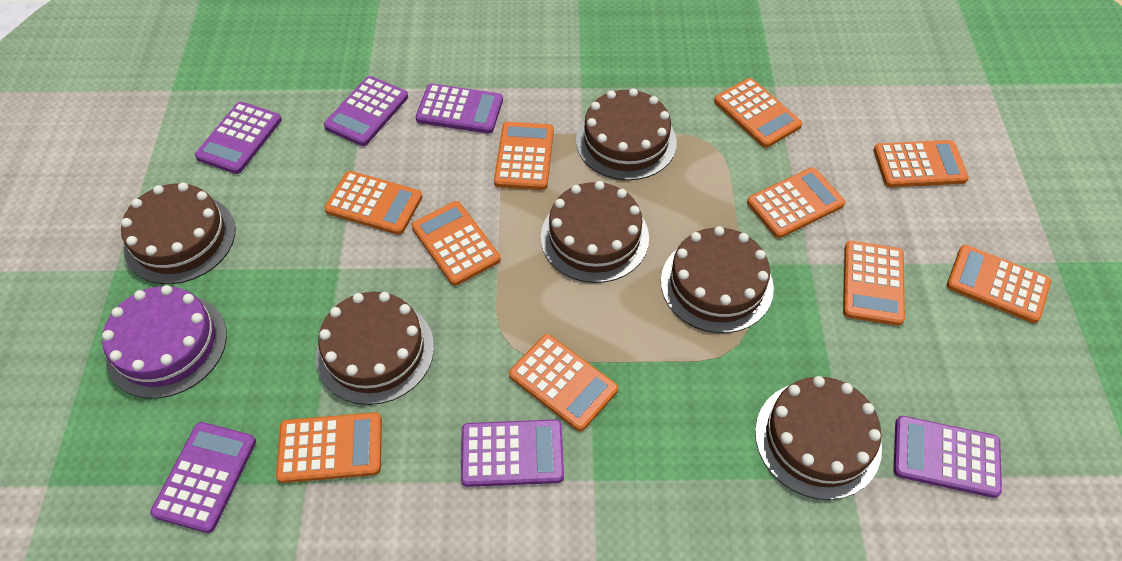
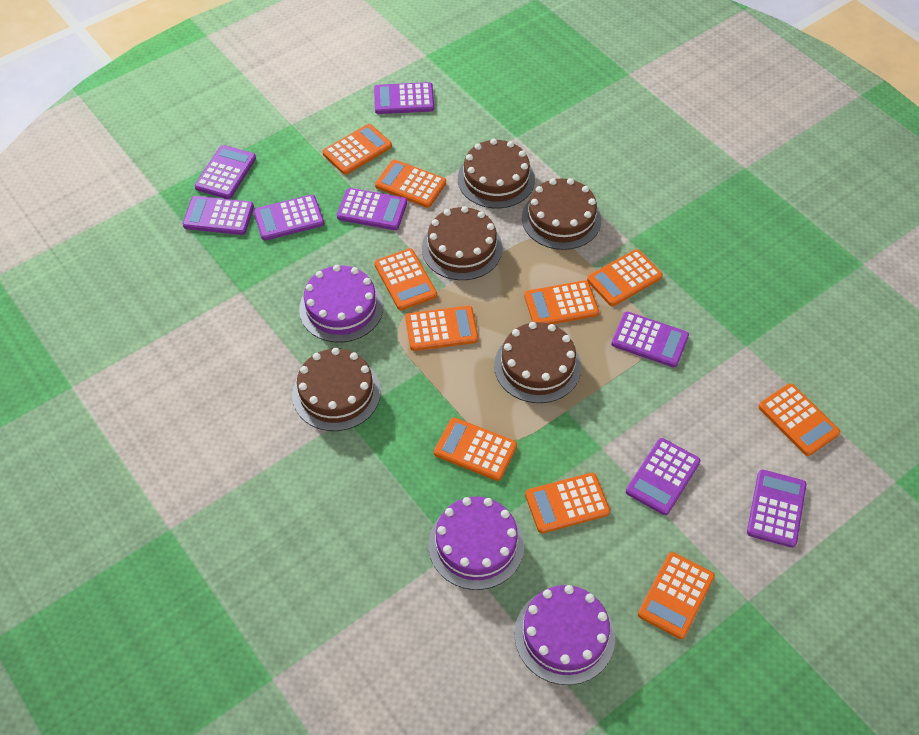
brown cake: 6 -> 5
purple cake: 1 -> 3
purple calculator: 6 -> 8

